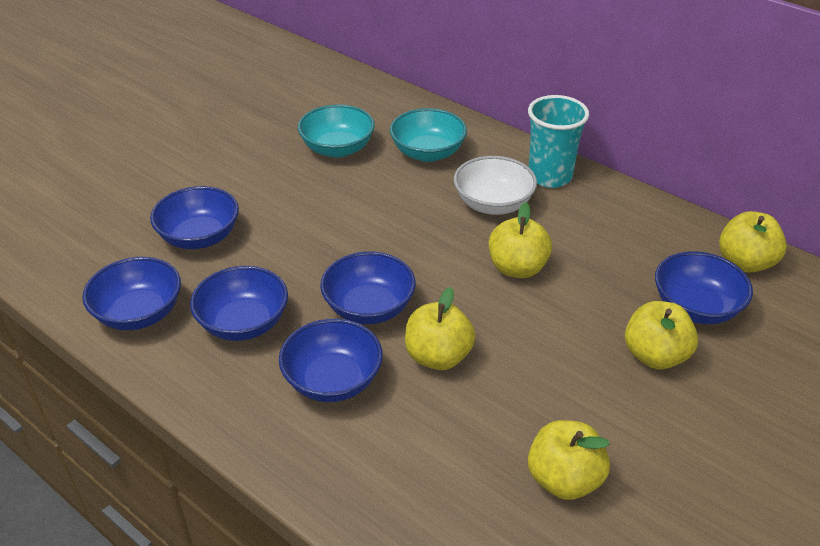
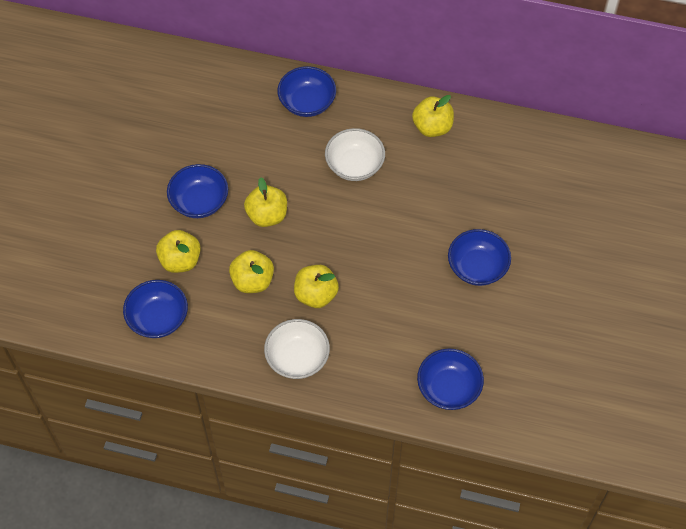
blue bowl: 6 -> 5
turquoise bowl: 2 -> 0
turquoise cup: 1 -> 0
white bowl: 1 -> 2

